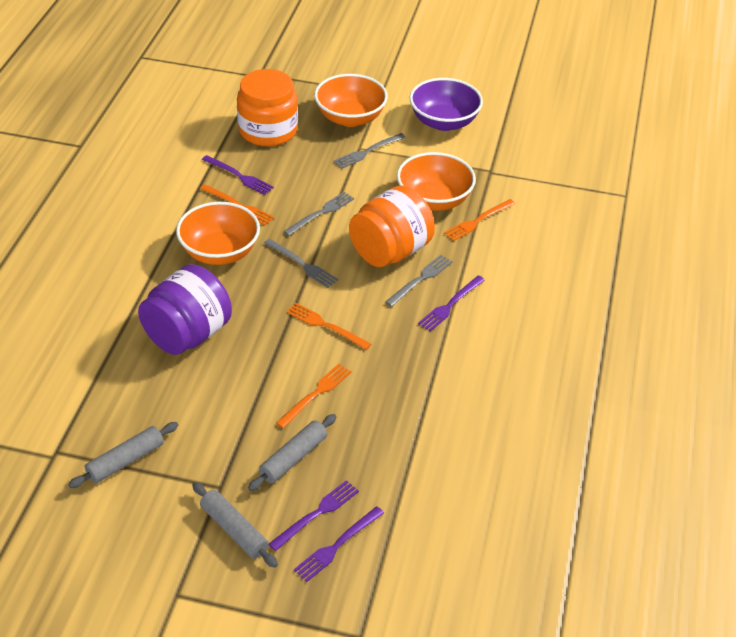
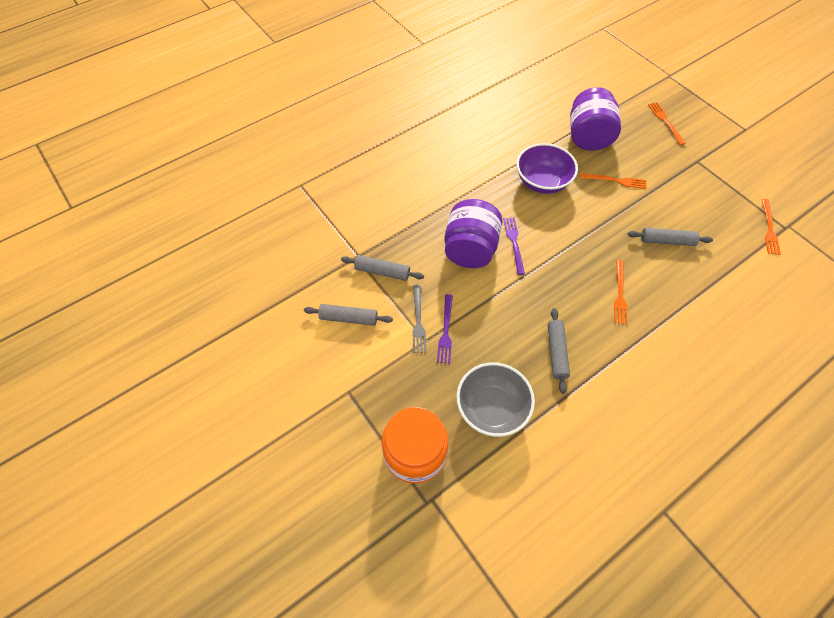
grey bowl: 0 -> 1
grey fork: 4 -> 1
grey rolling pin: 3 -> 4
orange bowl: 3 -> 0
orange jar: 2 -> 1
purple fork: 4 -> 2
purple jar: 1 -> 2

